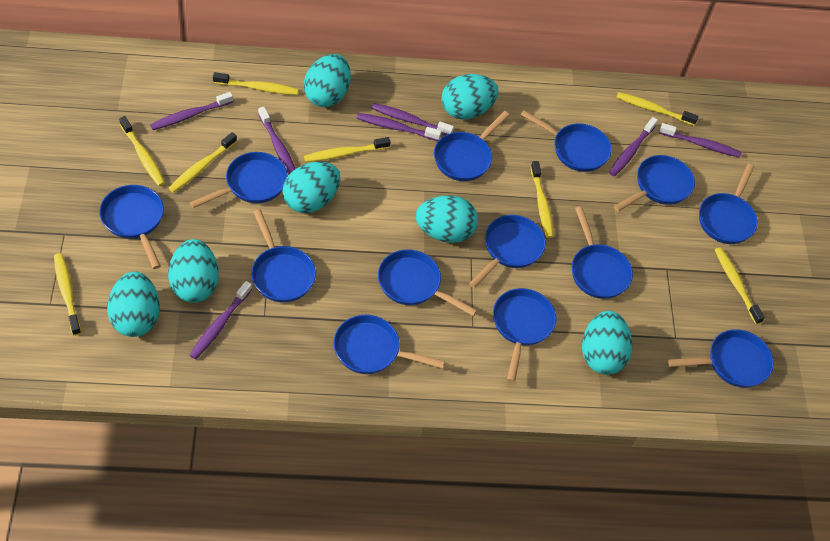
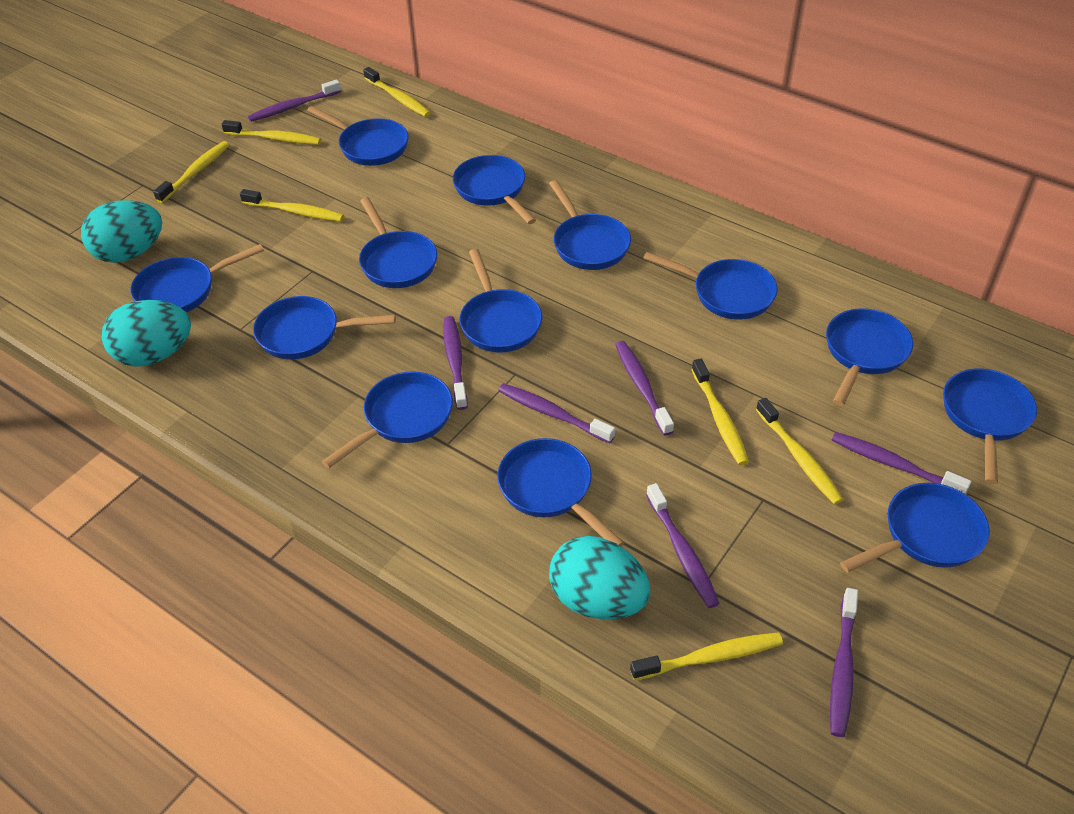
turquoise egg: 7 -> 3
yellow toothbrush: 8 -> 7

